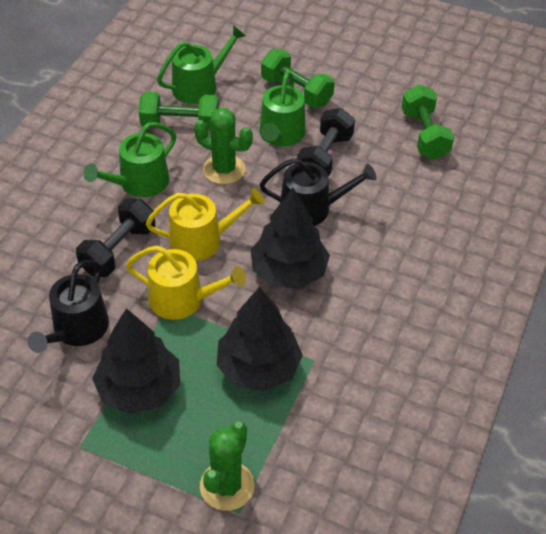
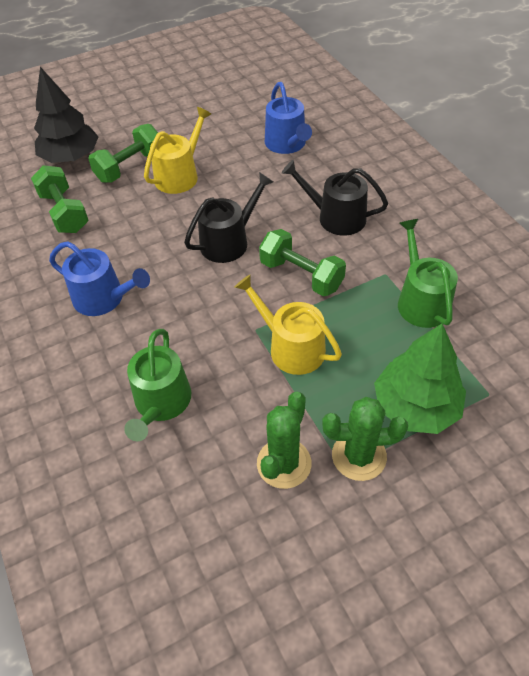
black dumbbell: 2 -> 0
black tree: 3 -> 1
blue watering can: 0 -> 2
green tree: 0 -> 1
green watering can: 3 -> 2

